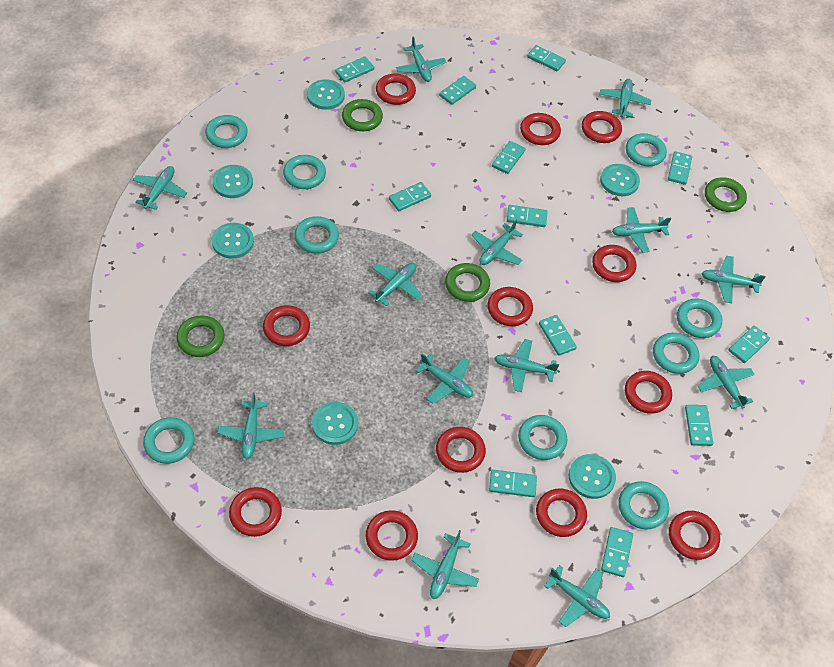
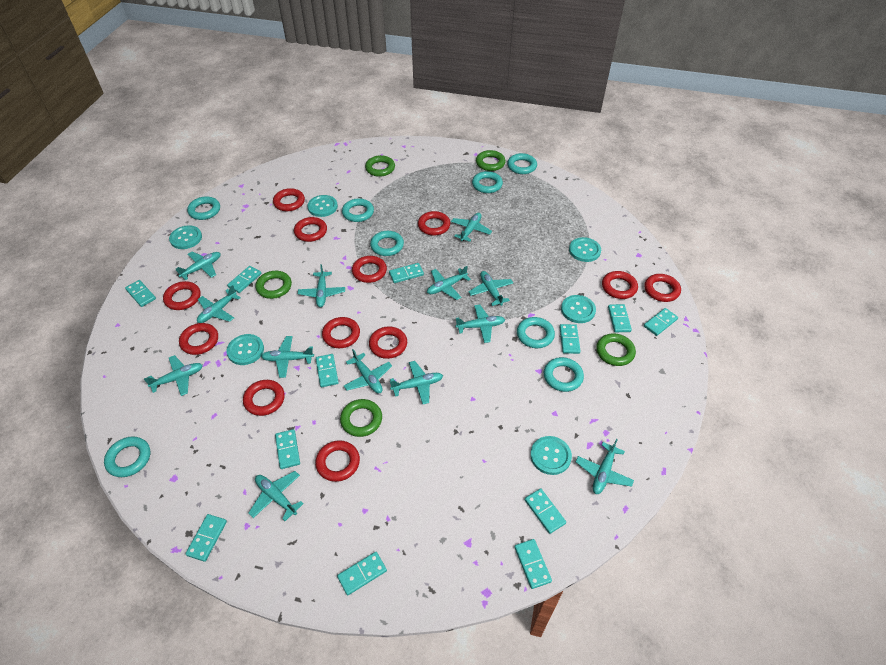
green ring: 4 -> 5
turquoise ring: 9 -> 8

